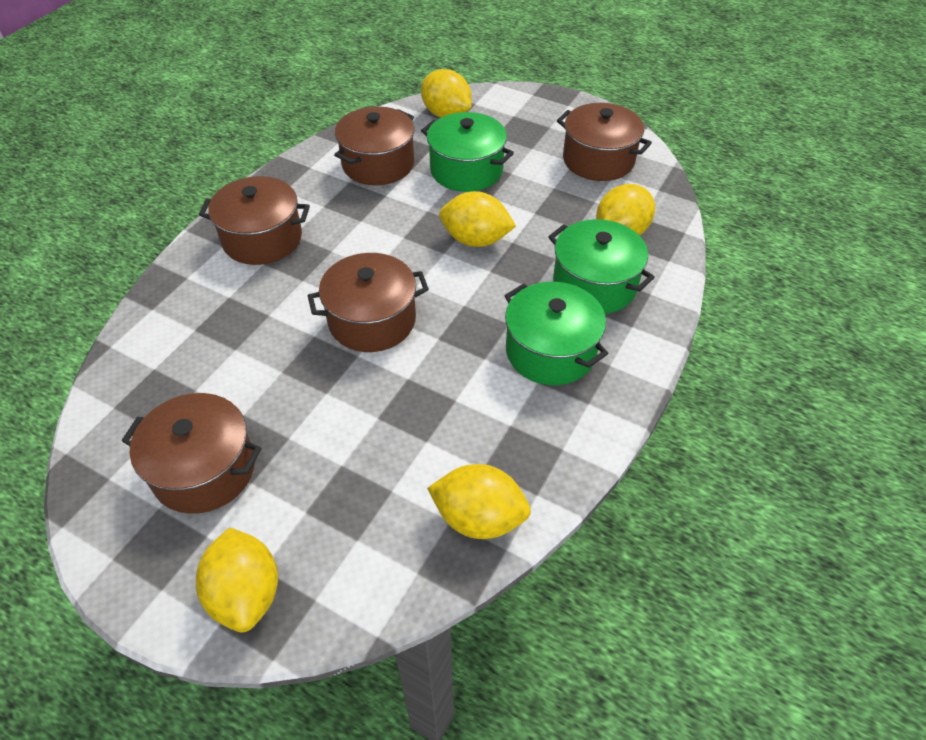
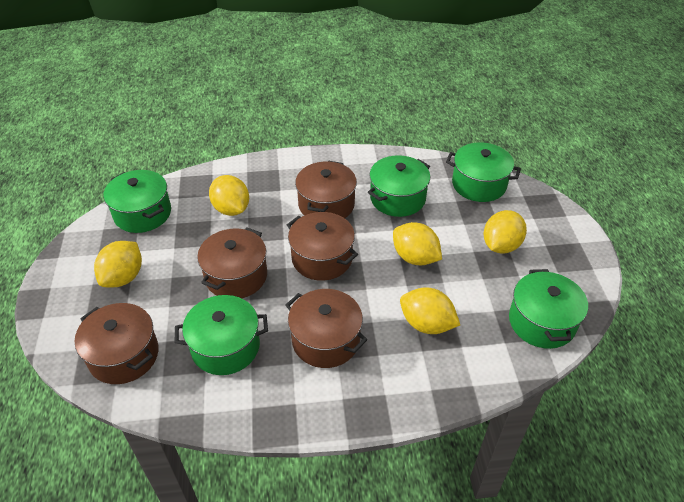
green pot: 3 -> 5

